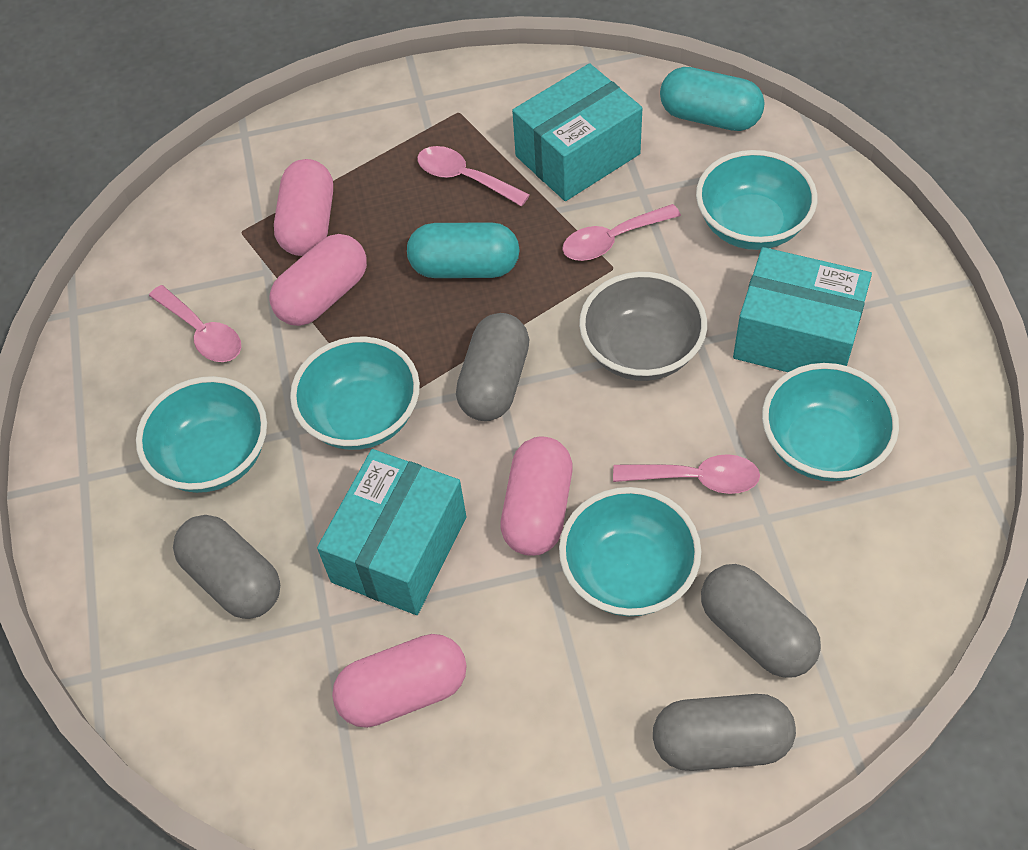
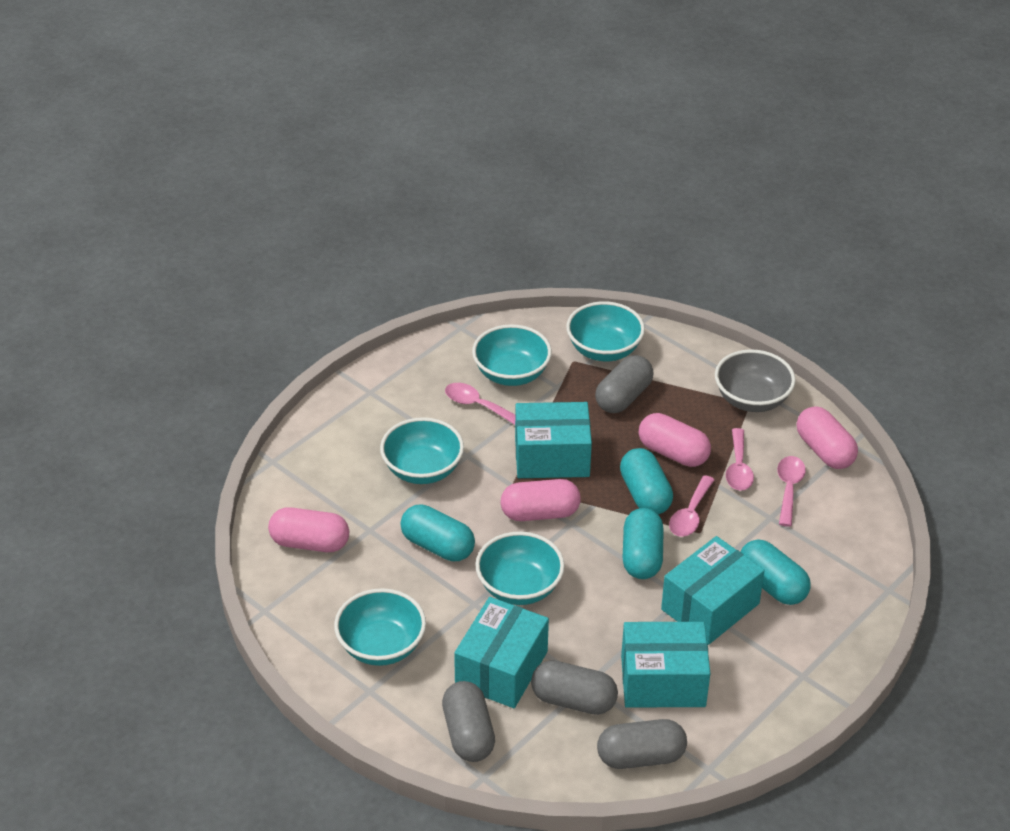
turquoise box: 3 -> 4
turquoise capsule: 2 -> 4

